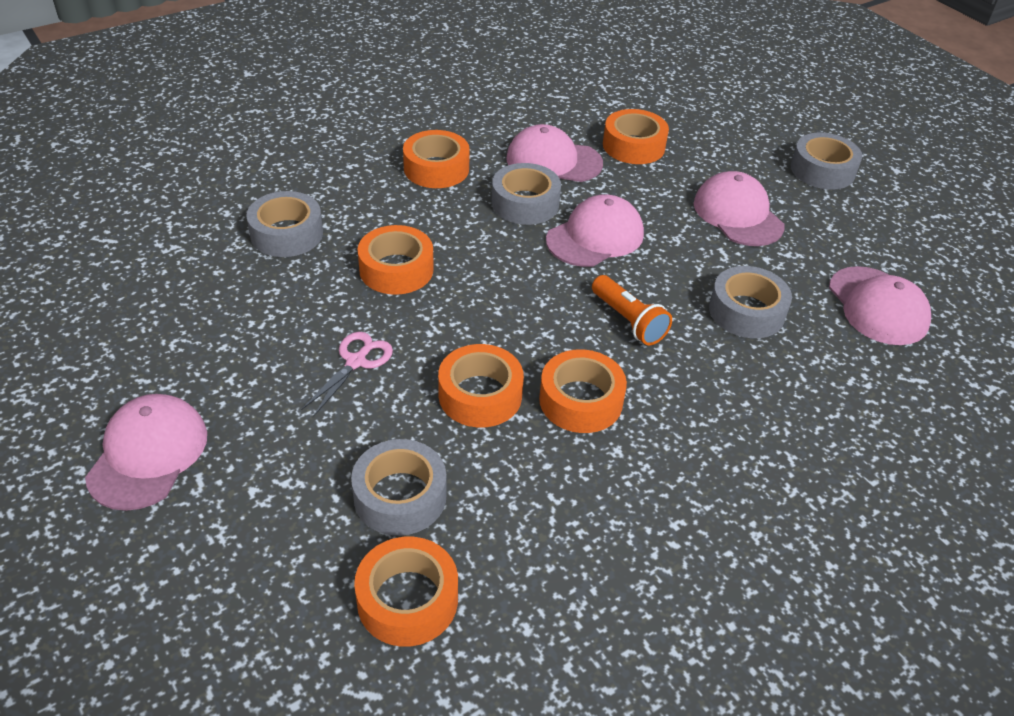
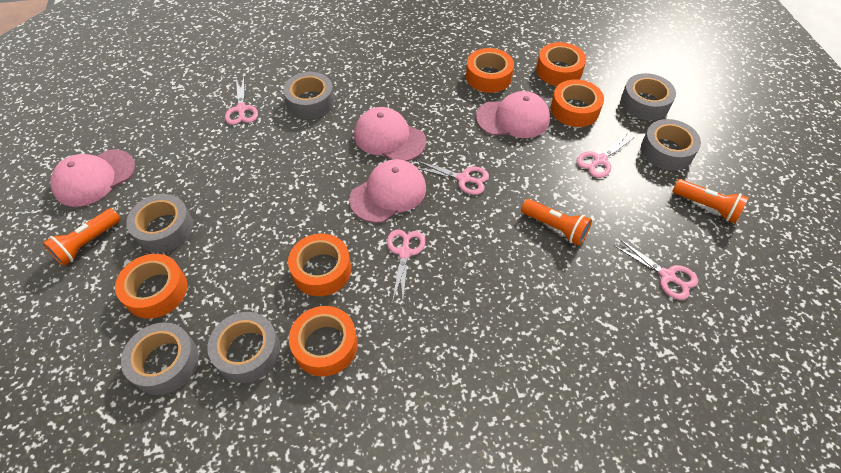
grey tape: 5 -> 6
orange flashlight: 1 -> 3
pink cap: 5 -> 4
pink scissors: 1 -> 5

